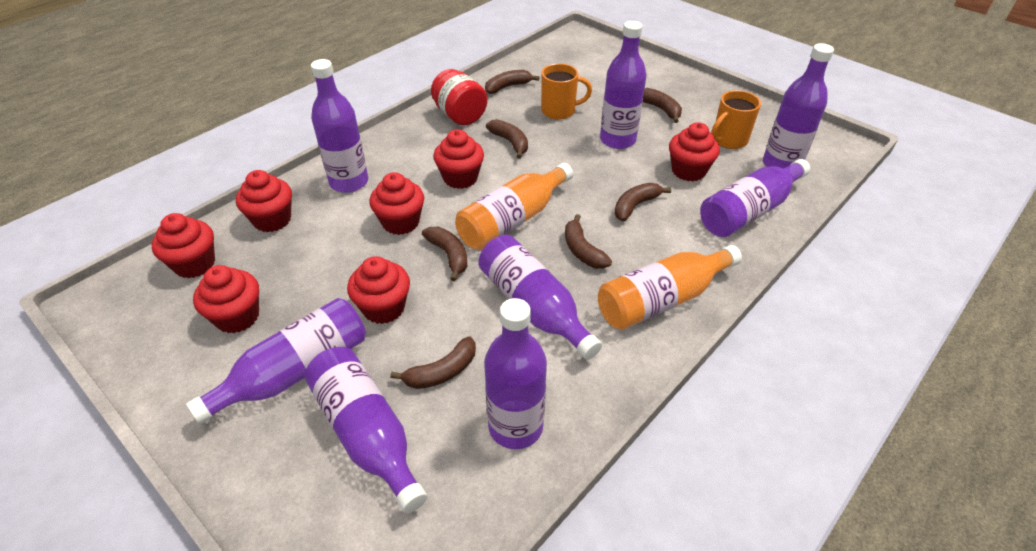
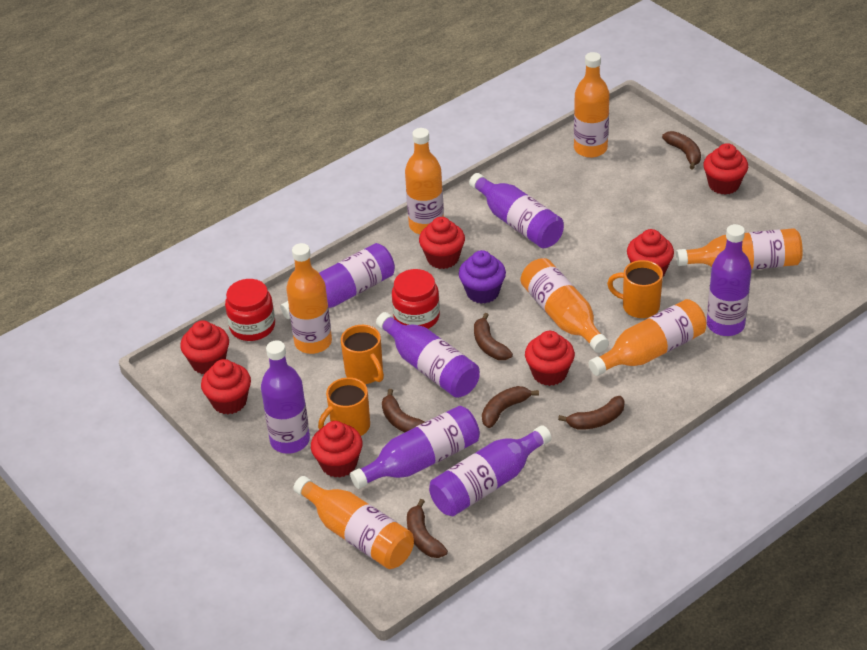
brown banana: 7 -> 6
orange bottle: 2 -> 7
orange mug: 2 -> 3
purple bottle: 8 -> 7
purple cupcake: 0 -> 1
red jar: 1 -> 2

